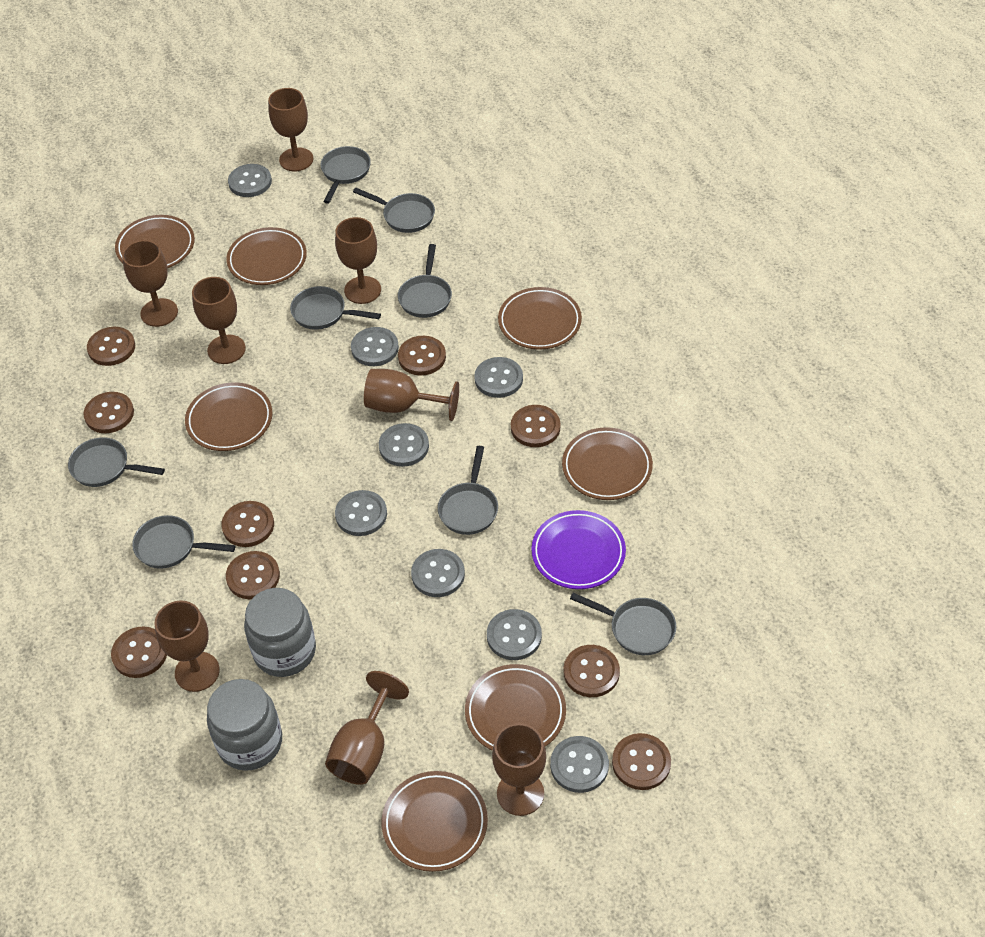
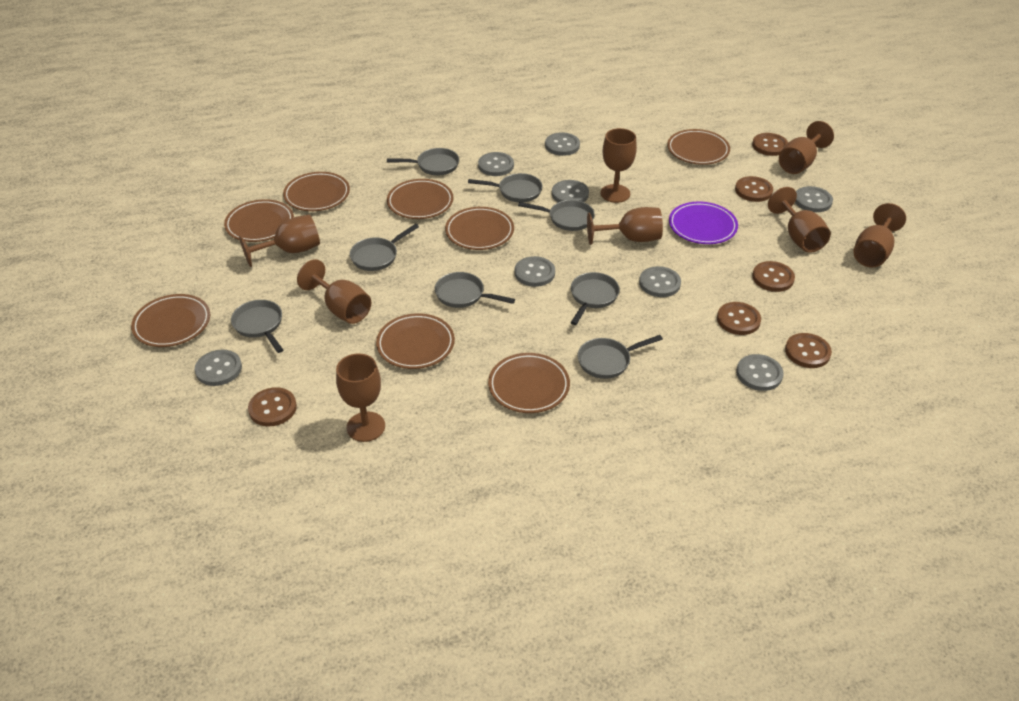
brown button: 9 -> 6
brown plate: 7 -> 8
grey jar: 2 -> 0

